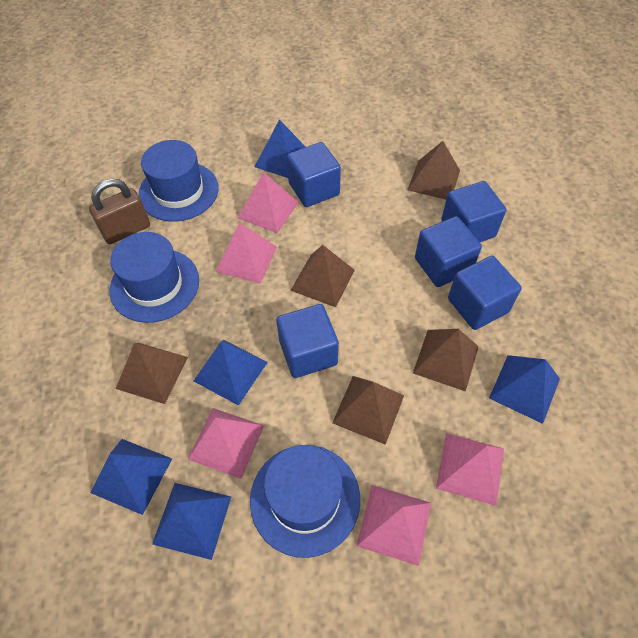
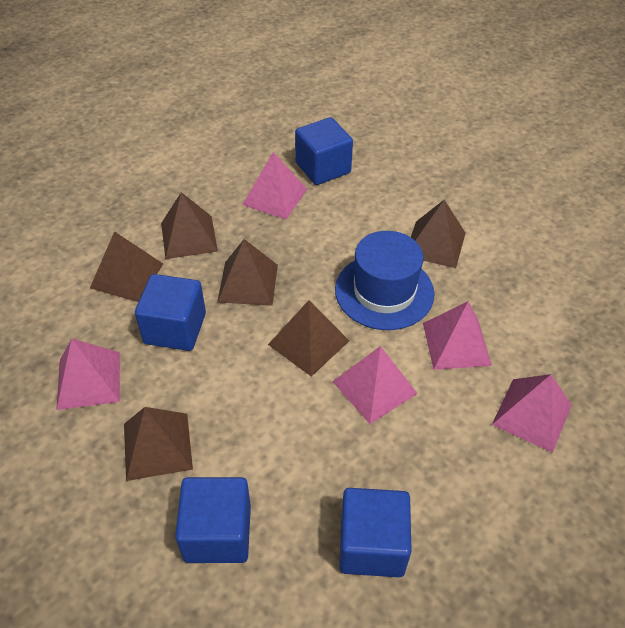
blue cube: 5 -> 4
blue hat: 3 -> 1
blue pyramid: 5 -> 0
brown padlock: 1 -> 0
brown pyramid: 5 -> 6

